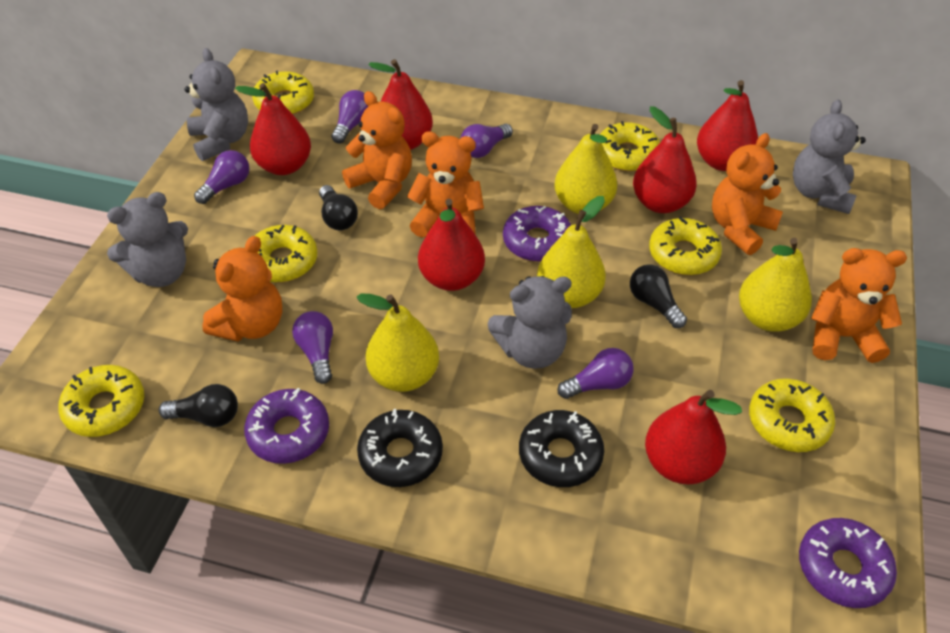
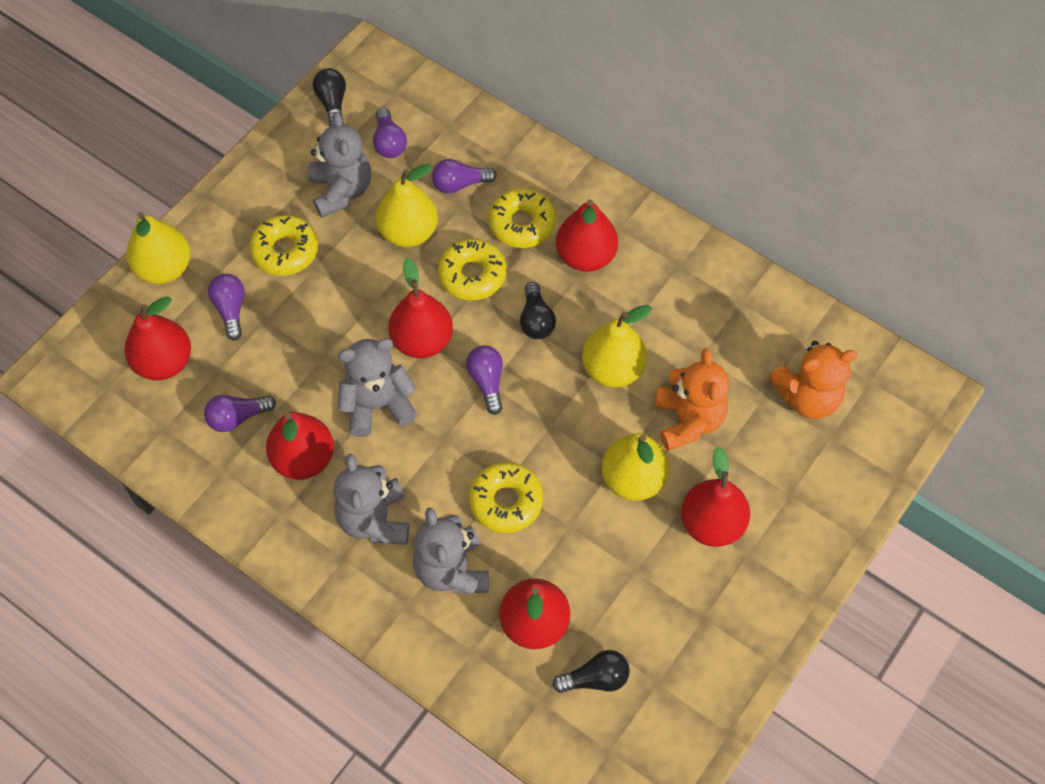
black donut: 2 -> 0
orange teddy bear: 5 -> 2
purple donut: 3 -> 0
yellow donut: 6 -> 4

